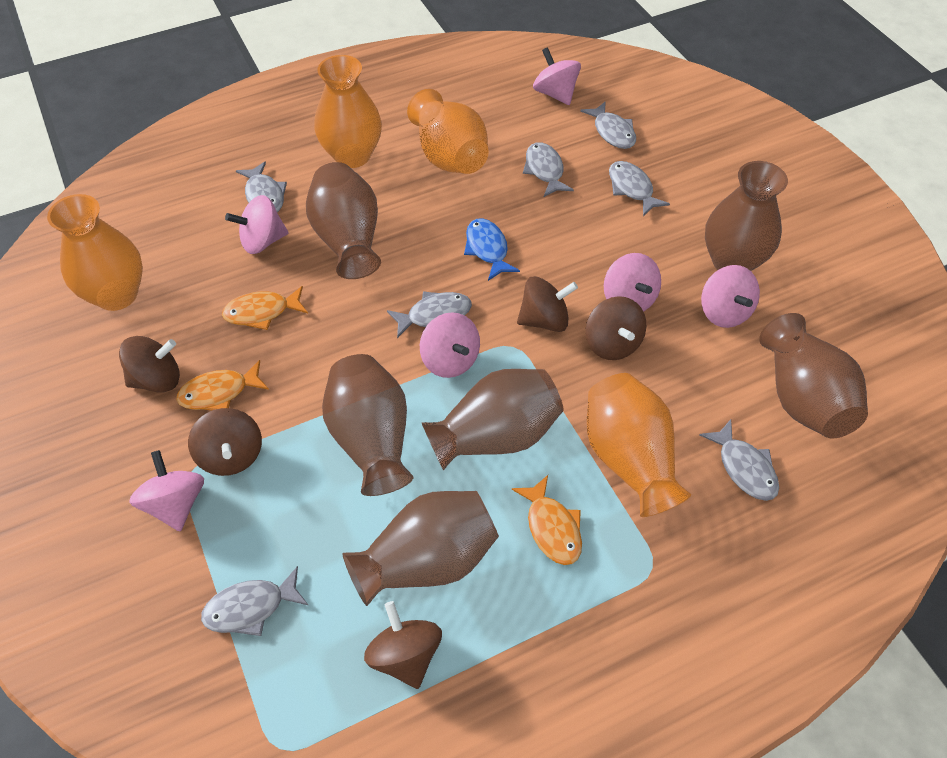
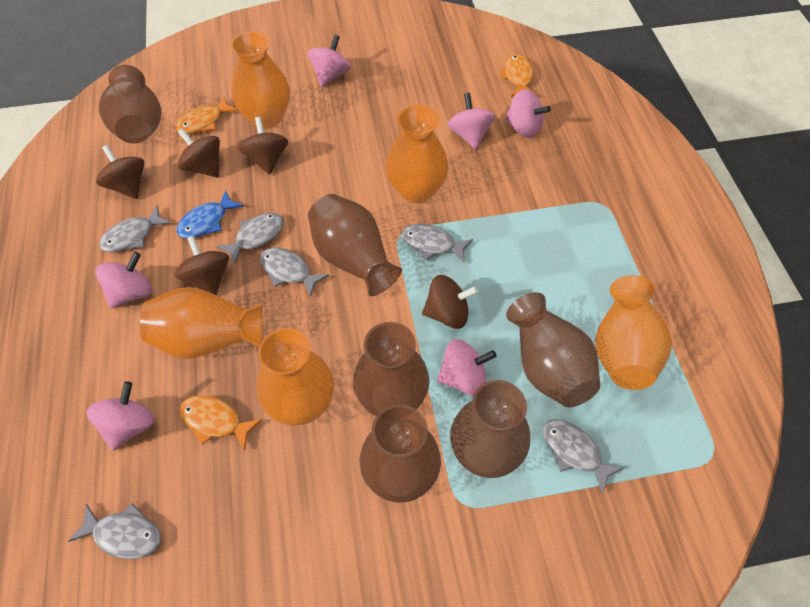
grey fish: 7 -> 6
orange vase: 4 -> 5

